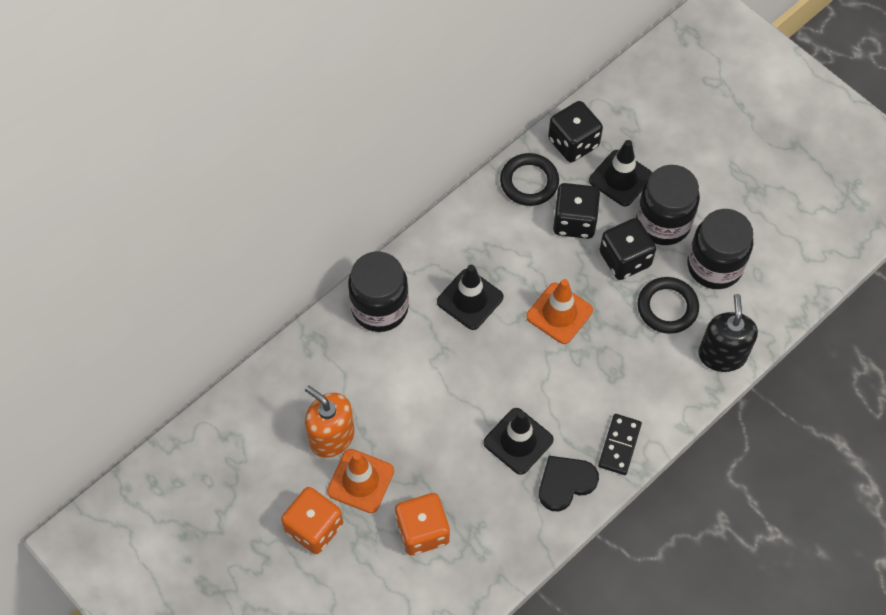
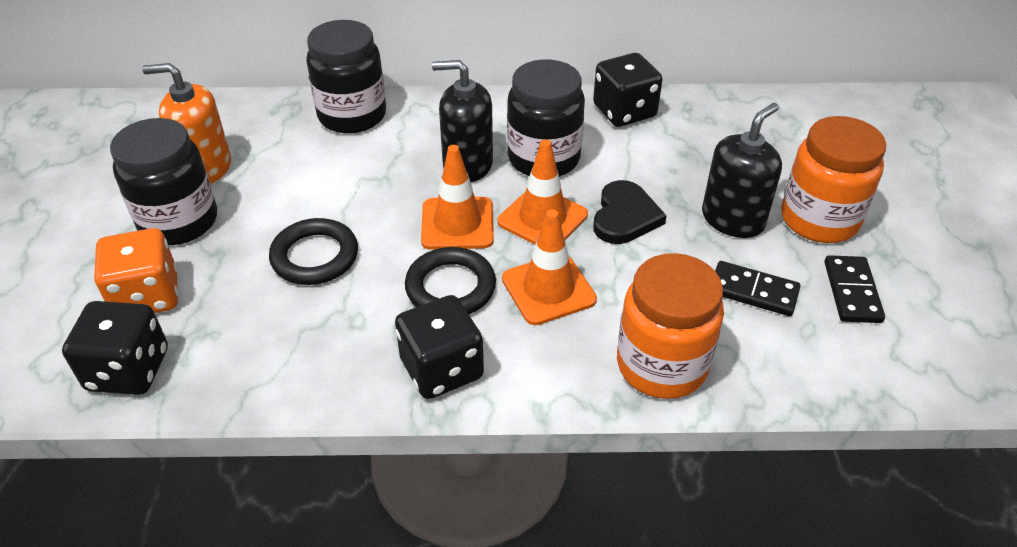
black domino: 1 -> 2
black soap dispenser: 1 -> 2
black traffic cone: 3 -> 0
orange dice: 2 -> 1
orange jar: 0 -> 2
orange traffic cone: 2 -> 3

